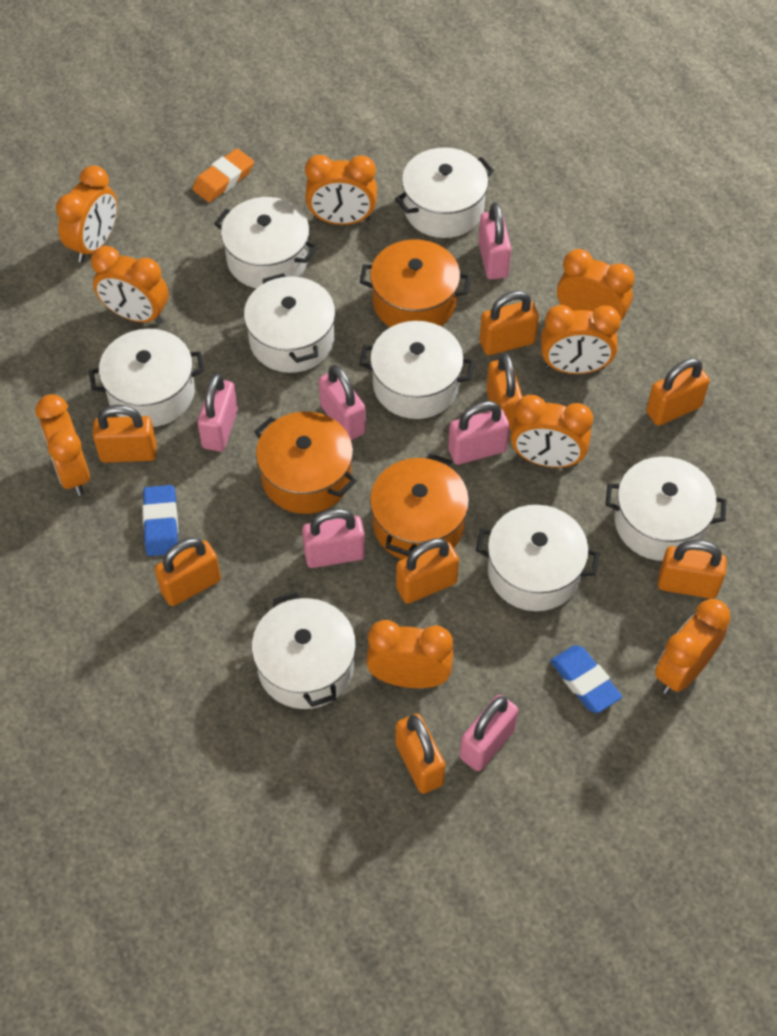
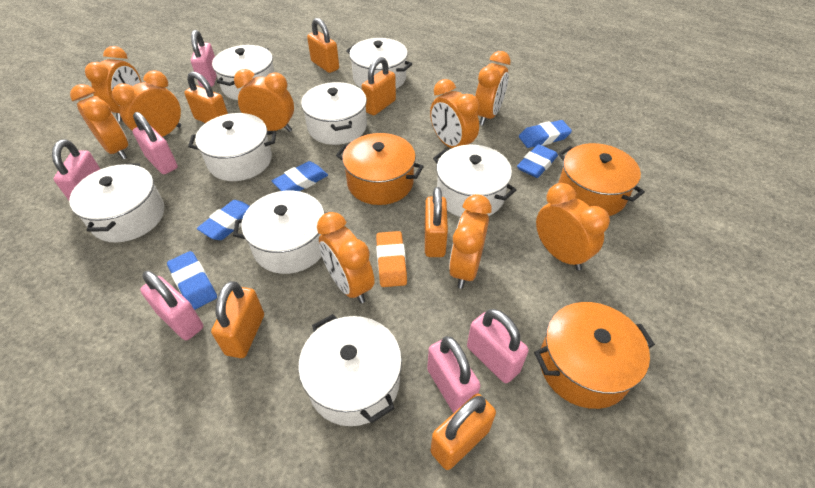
blue eraser: 2 -> 5
orange padlock: 8 -> 6

